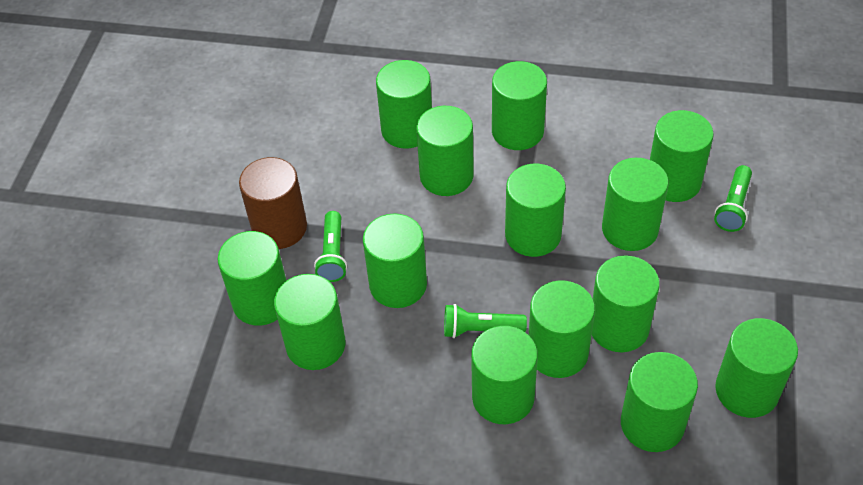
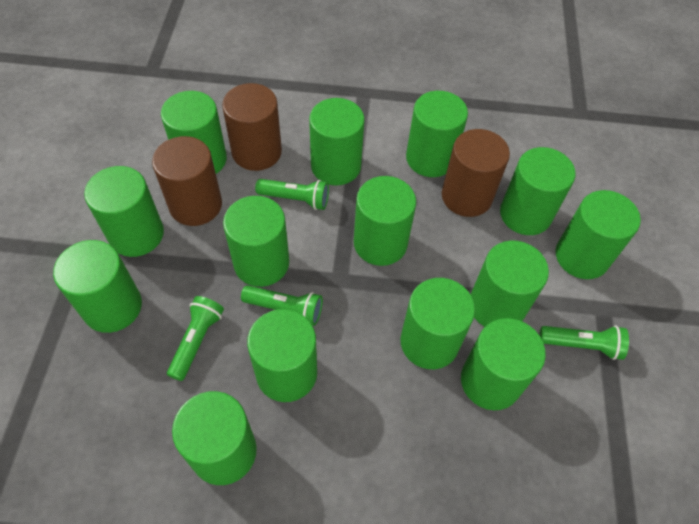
brown cylinder: 1 -> 3
green flashlight: 3 -> 4

